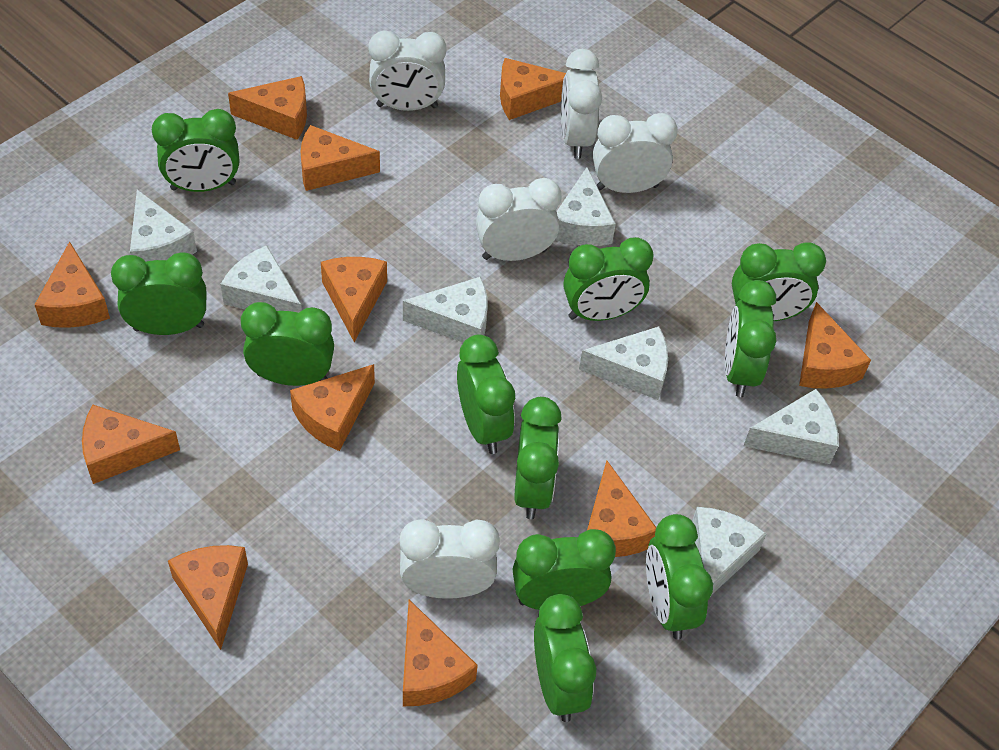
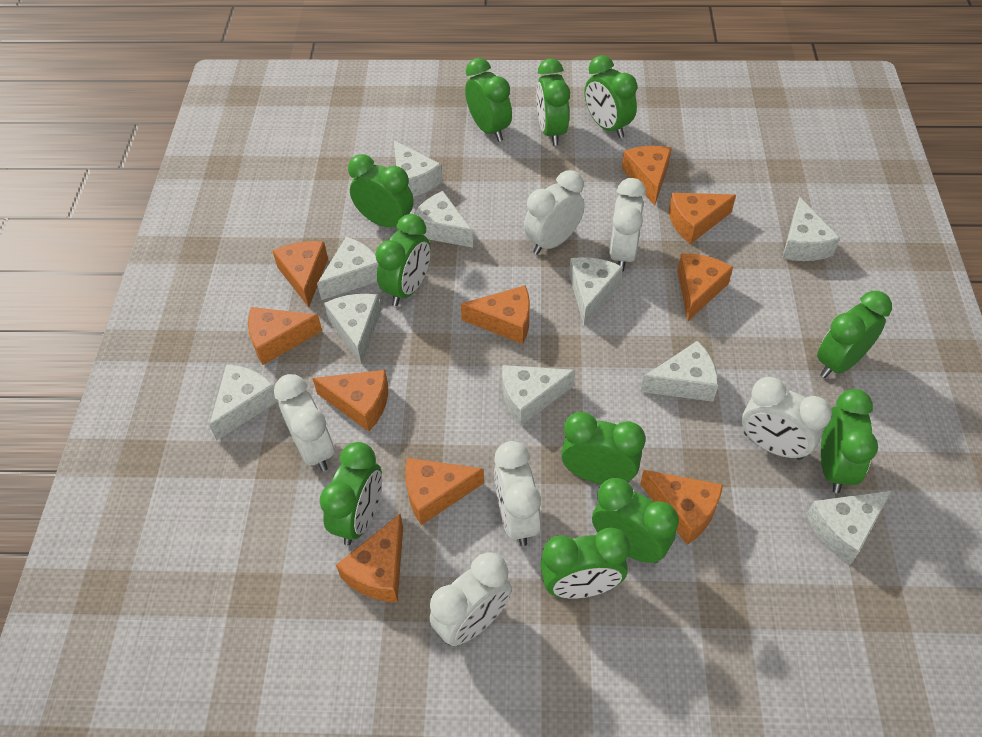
orange cheese: 11 -> 10
white cheese: 7 -> 10
white clock: 5 -> 6

